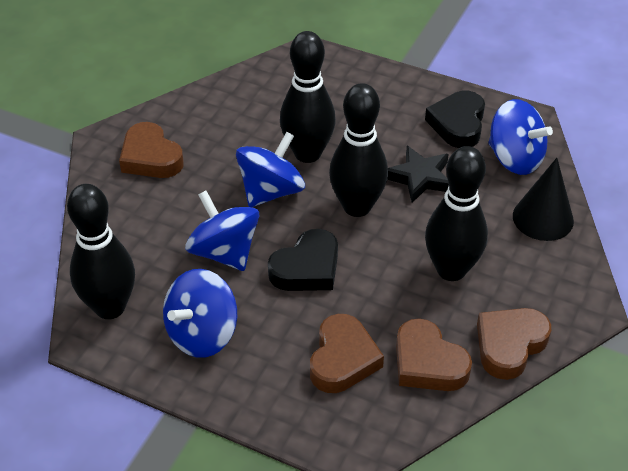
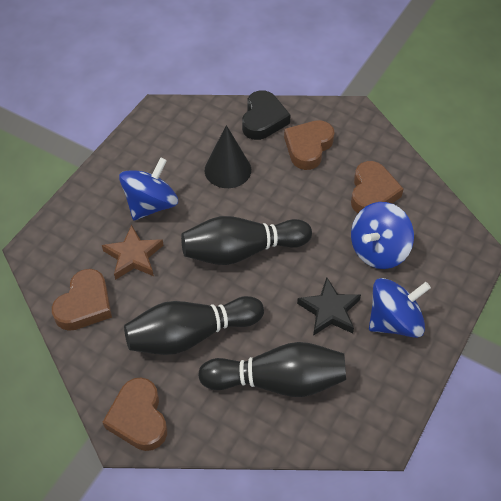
black bowling pin: 4 -> 3
black heart: 2 -> 1
blue spinning top: 4 -> 3
brown star: 0 -> 1

